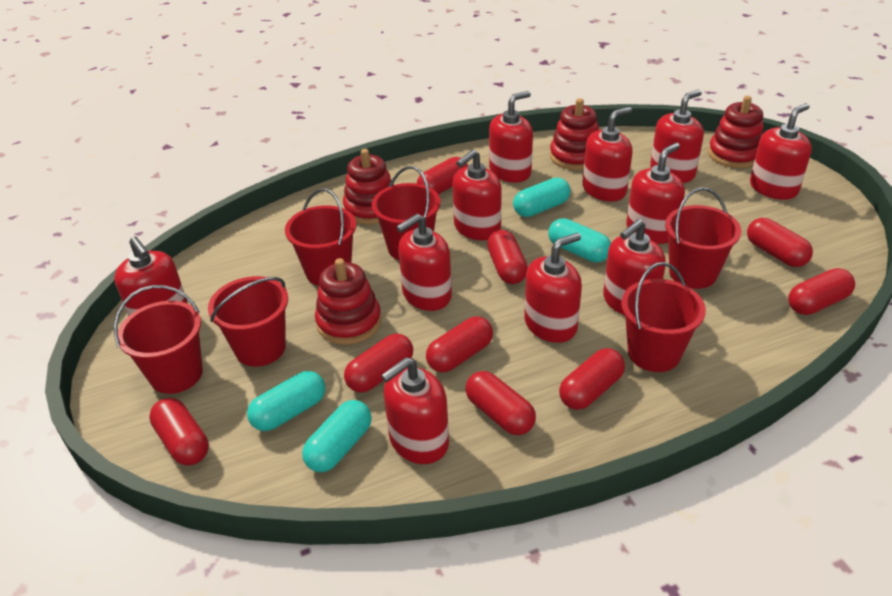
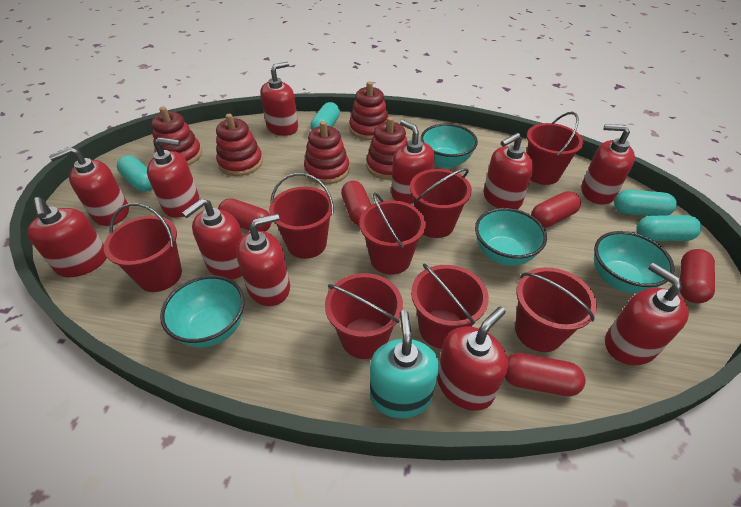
red bucket: 6 -> 8
red capsule: 9 -> 5
red stacking toy: 4 -> 5
turquoise bowl: 0 -> 4
turquoise soap dispenser: 0 -> 1

